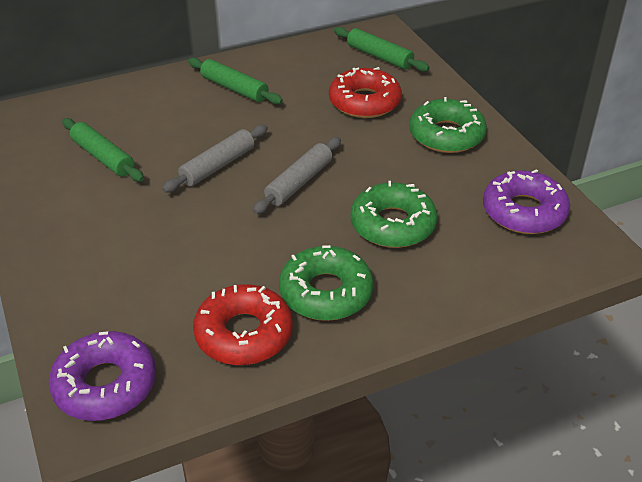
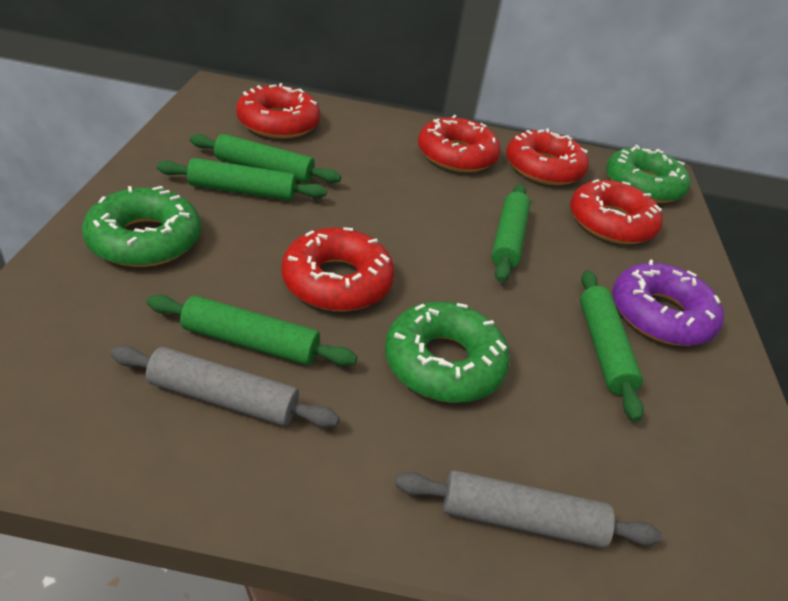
green rolling pin: 3 -> 5
purple donut: 2 -> 1
red donut: 2 -> 5

